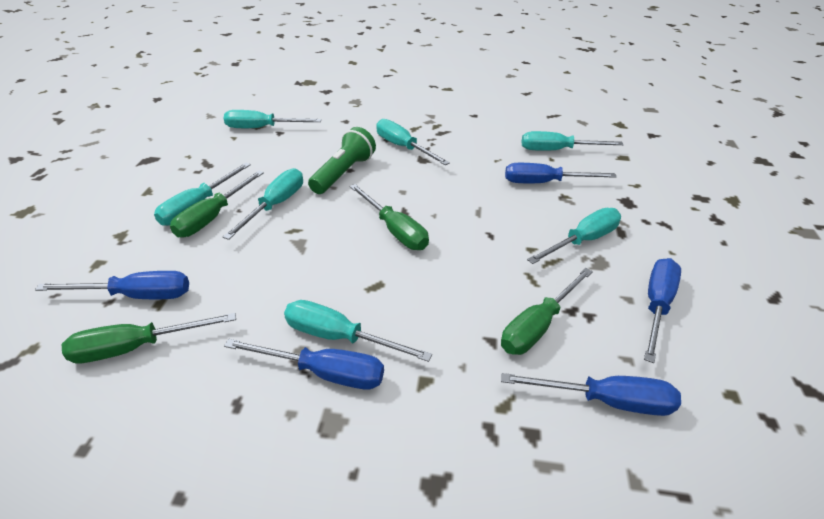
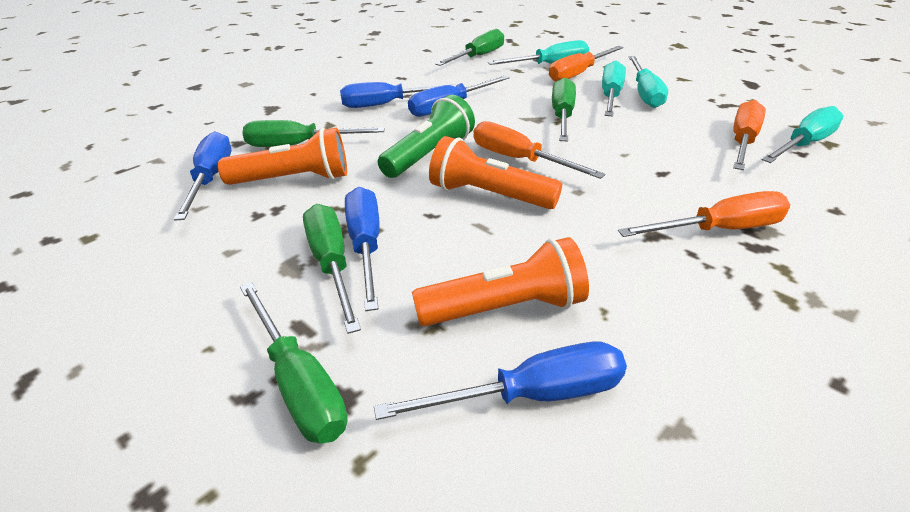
green screwdriver: 4 -> 5
orange flashlight: 0 -> 3
orange screwdriver: 0 -> 4
turquoise screwdriver: 7 -> 4

